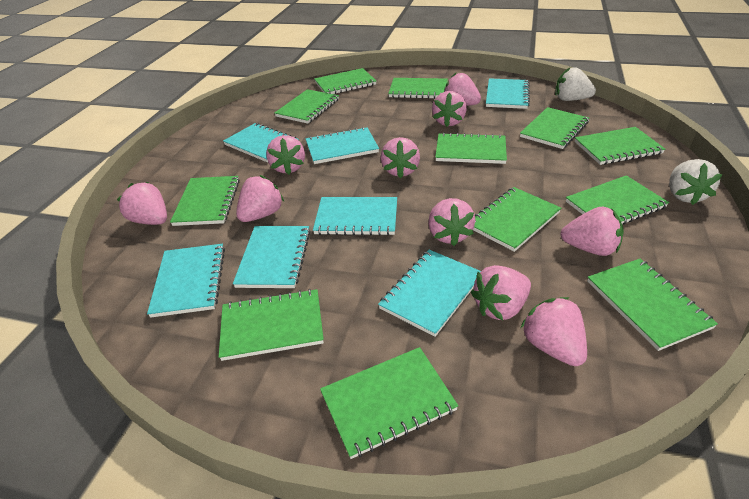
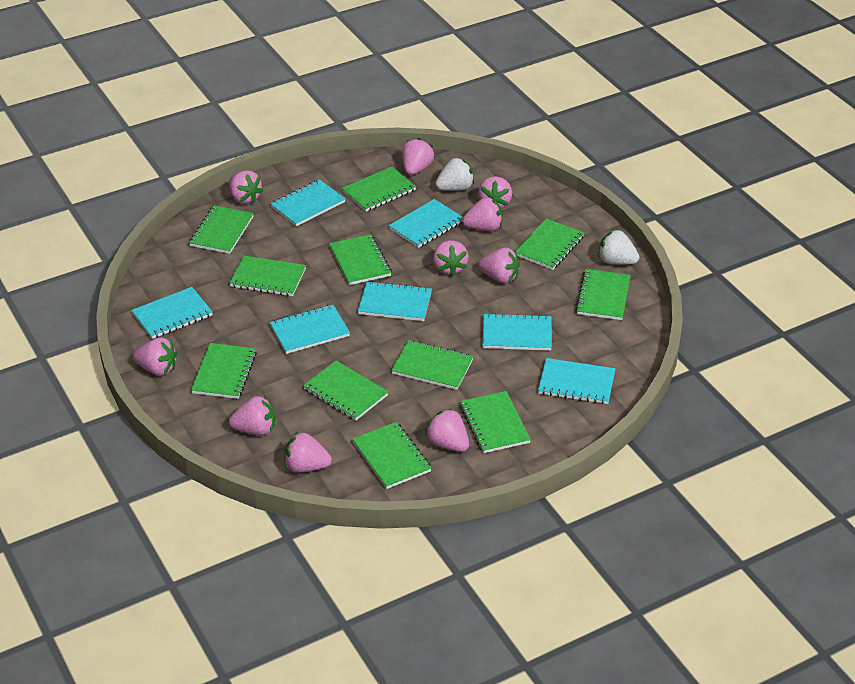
green notebook: 12 -> 11

